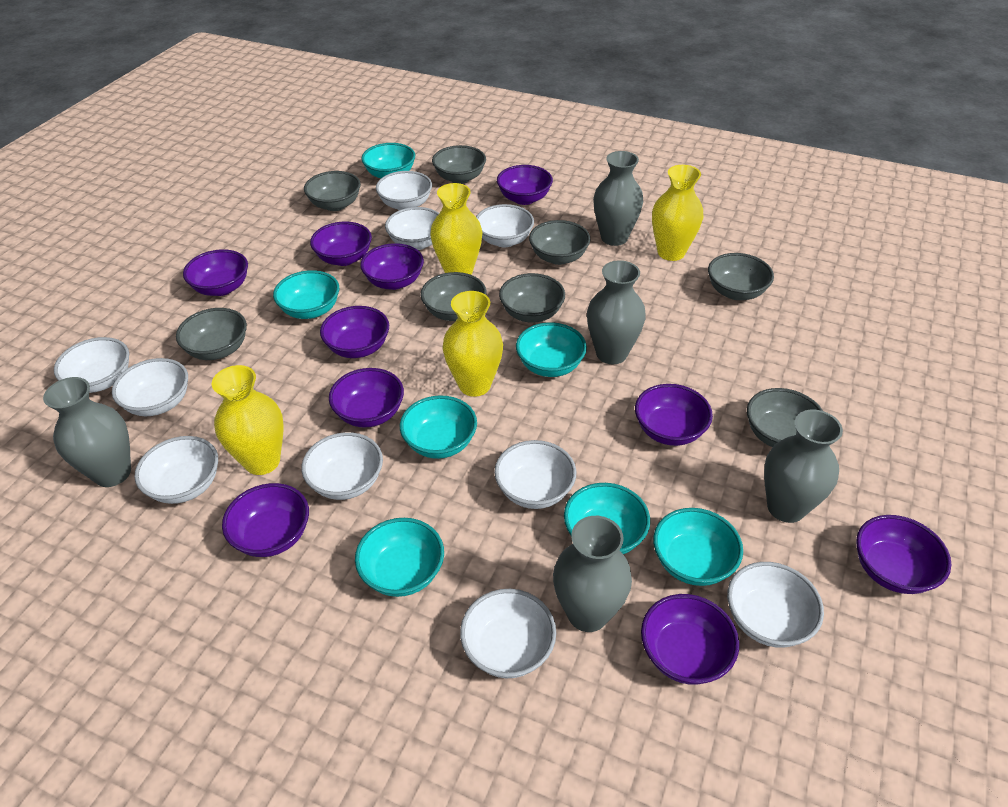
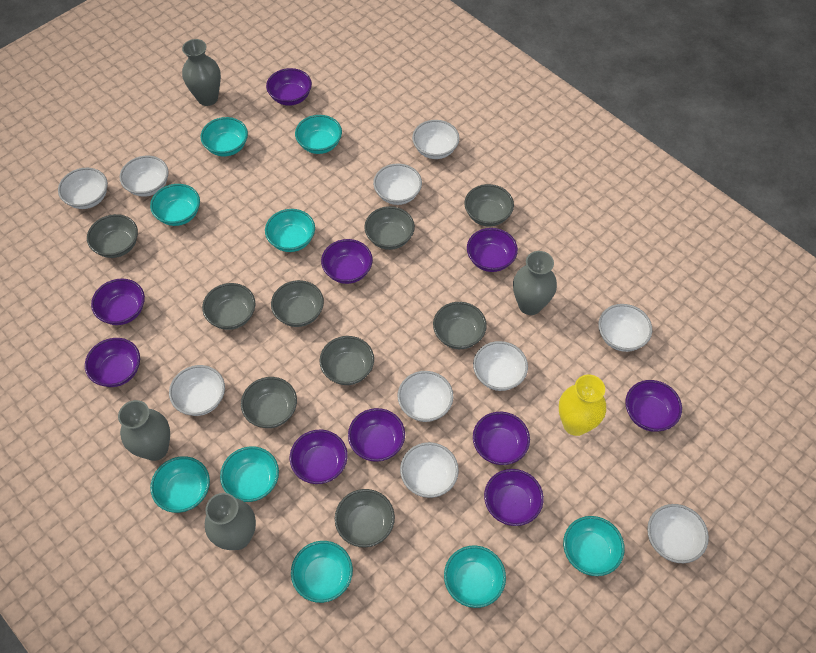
grey bowl: 8 -> 9
grey vase: 5 -> 4
turquoise bowl: 7 -> 9
yellow vase: 4 -> 1

